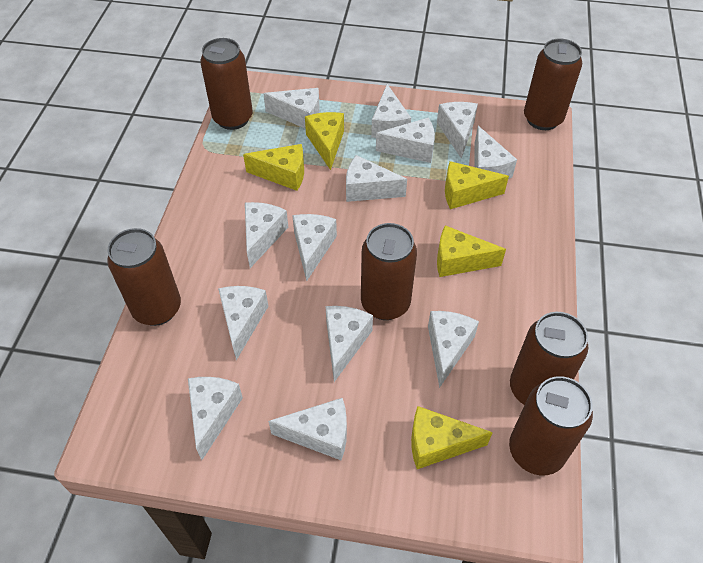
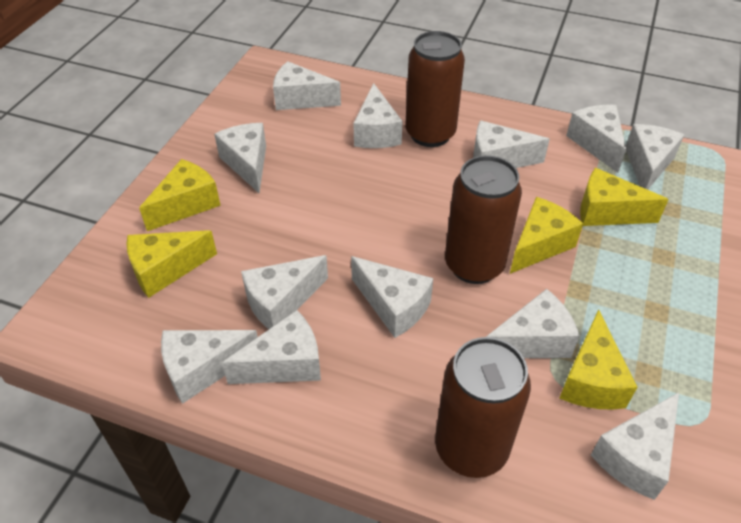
brown can: 6 -> 3
white cheese: 13 -> 12

